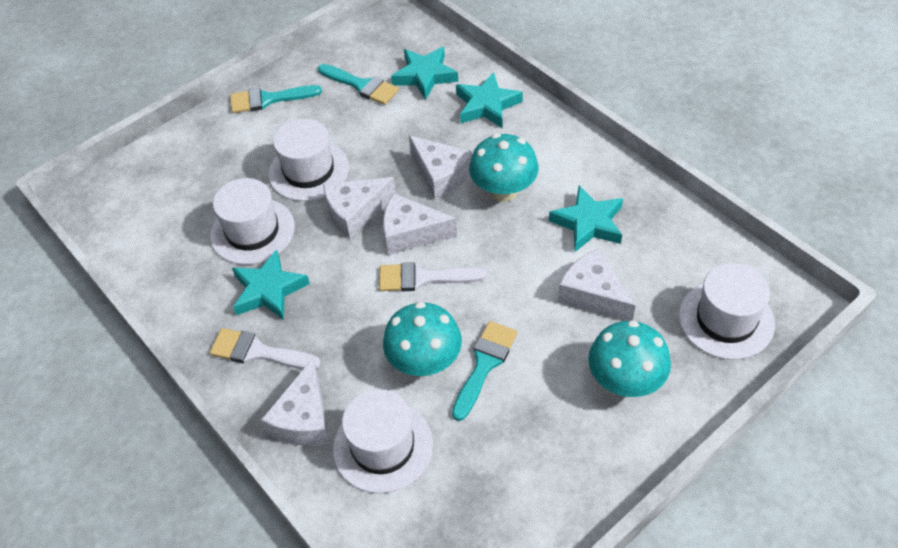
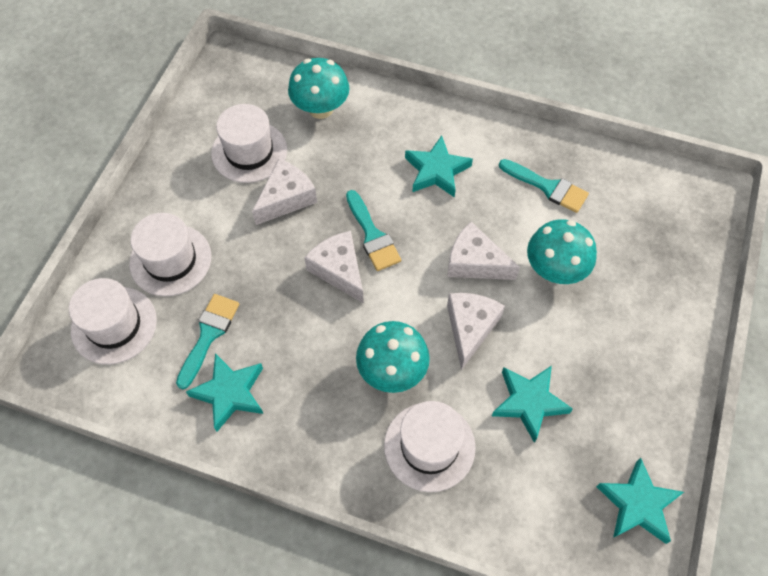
white brush: 2 -> 0
white cheese: 5 -> 4

